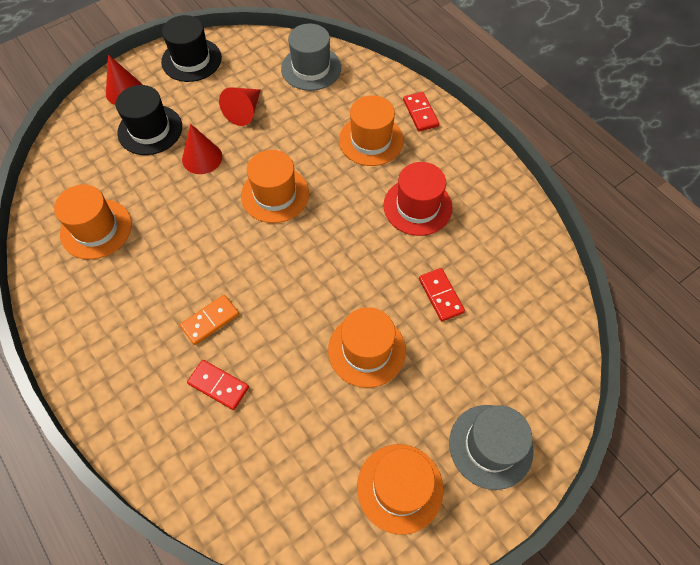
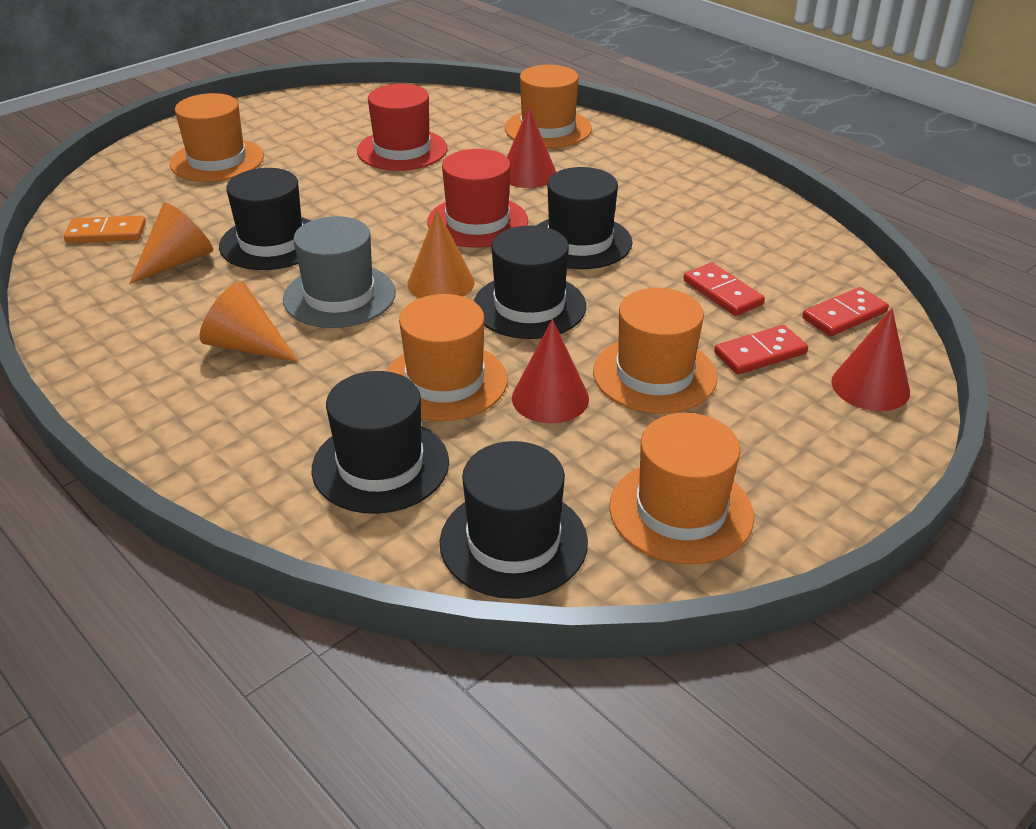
black hat: 2 -> 5
grey hat: 2 -> 1
orange cone: 0 -> 3
red hat: 1 -> 2

